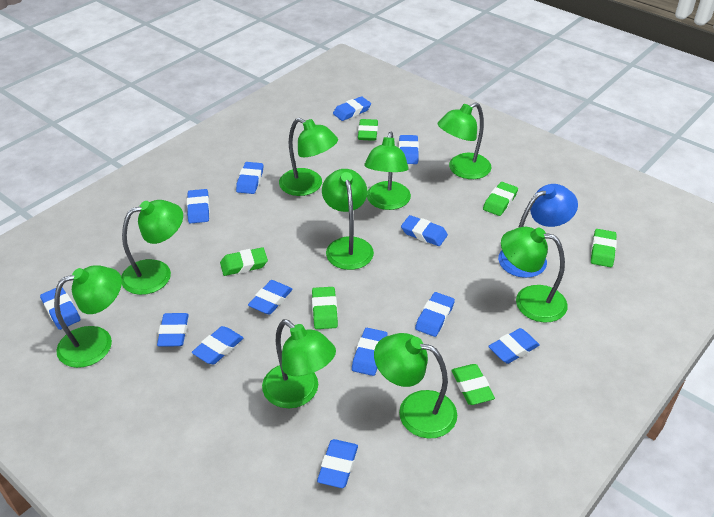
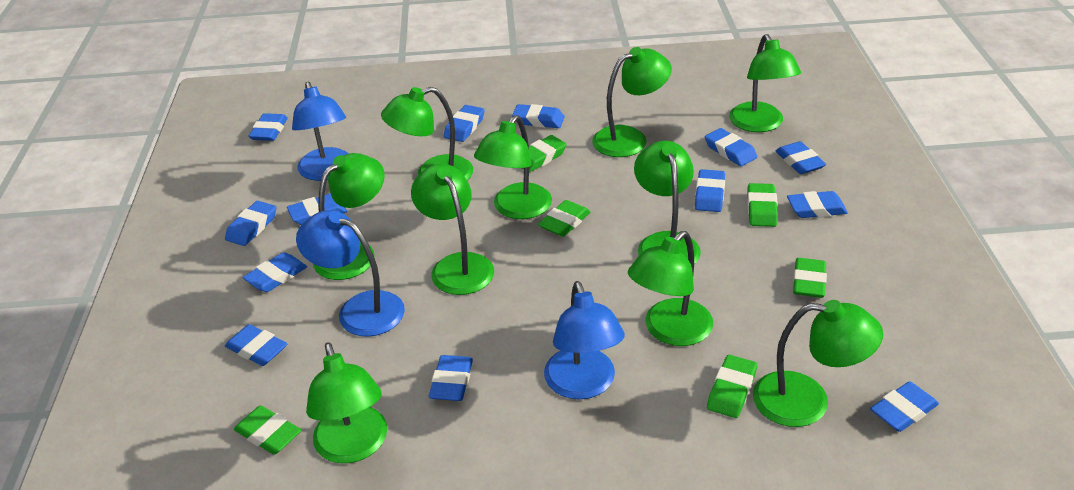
blue lamp: 1 -> 3
green lamp: 9 -> 10

